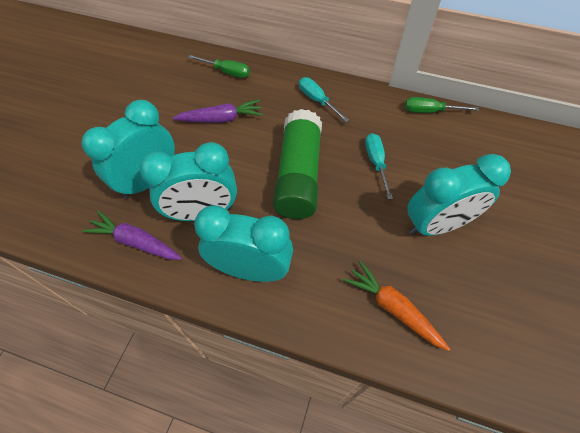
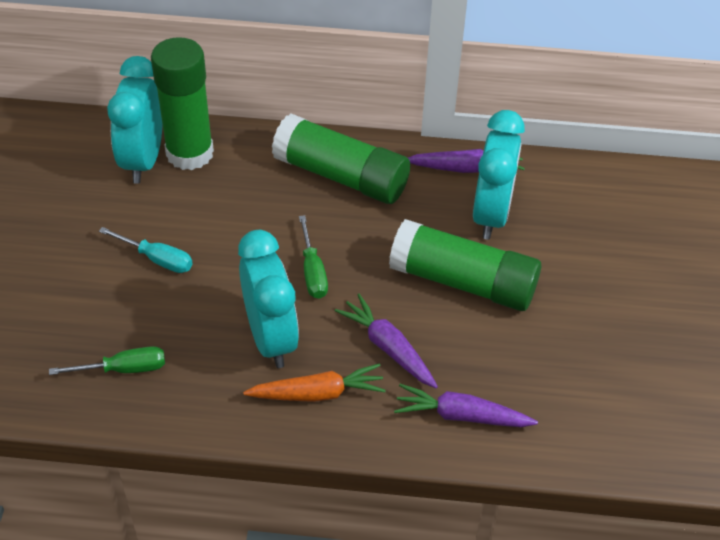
green glue stick: 1 -> 3
purple carrot: 2 -> 3
turquoise clock: 4 -> 3
turquoise screwdriver: 2 -> 1

